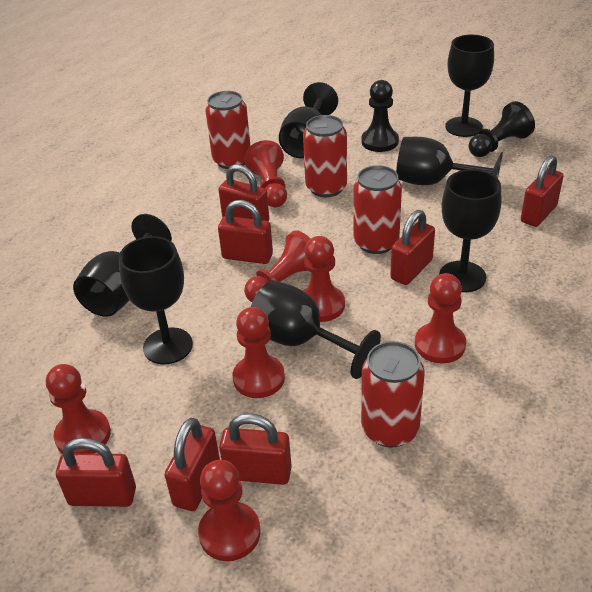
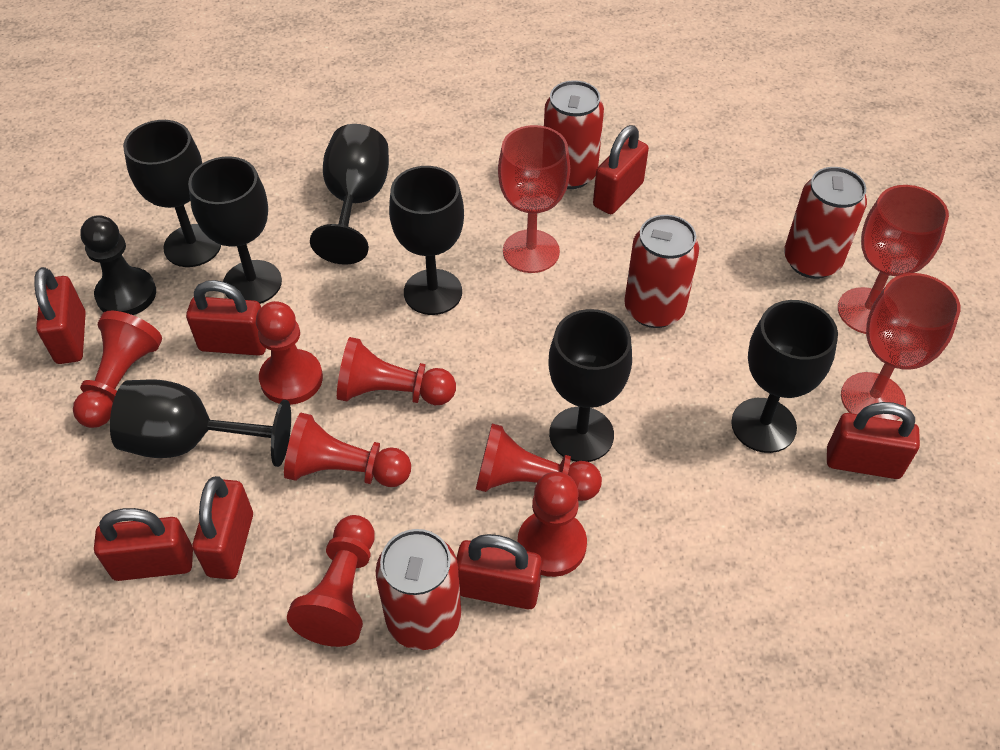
black pawn: 2 -> 1
red goblet: 0 -> 3

